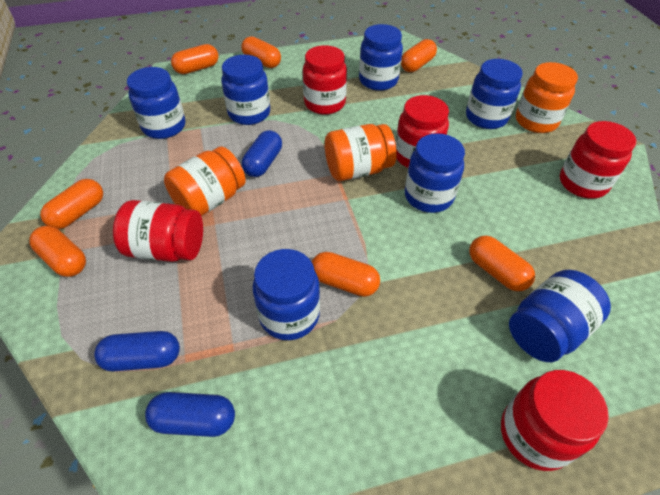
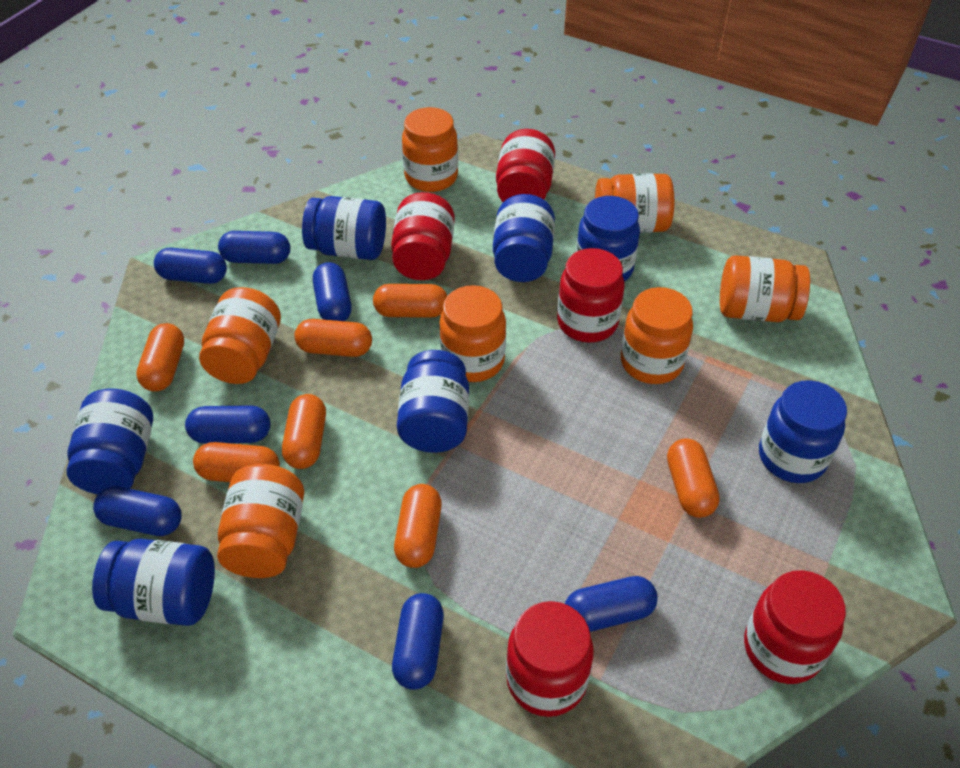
blue capsule: 3 -> 7
orange jar: 3 -> 7

